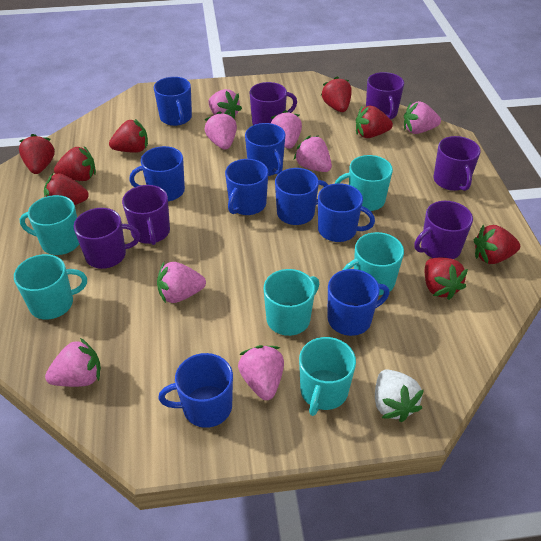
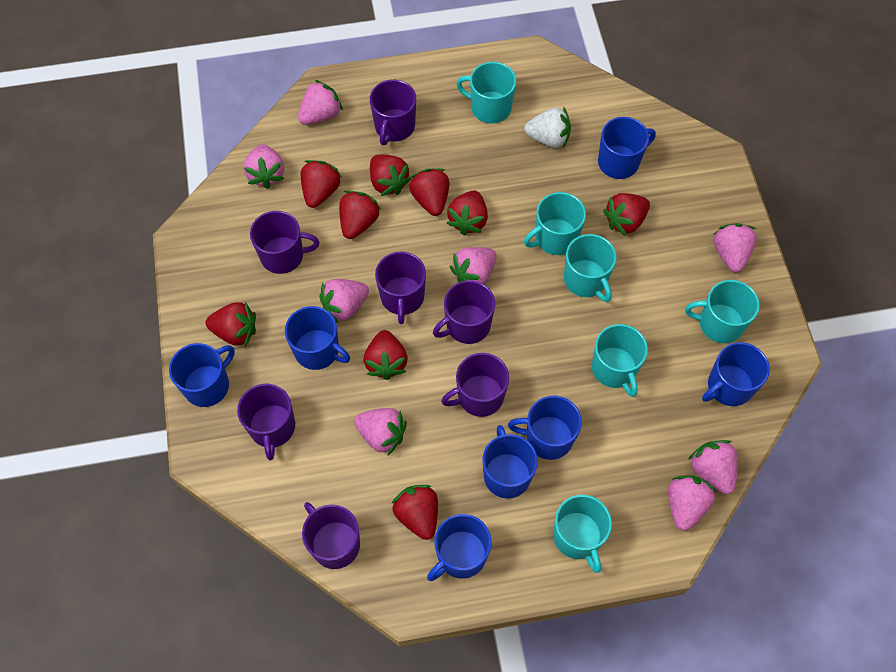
blue mug: 8 -> 7
purple mug: 6 -> 7
red strawberry: 8 -> 9

